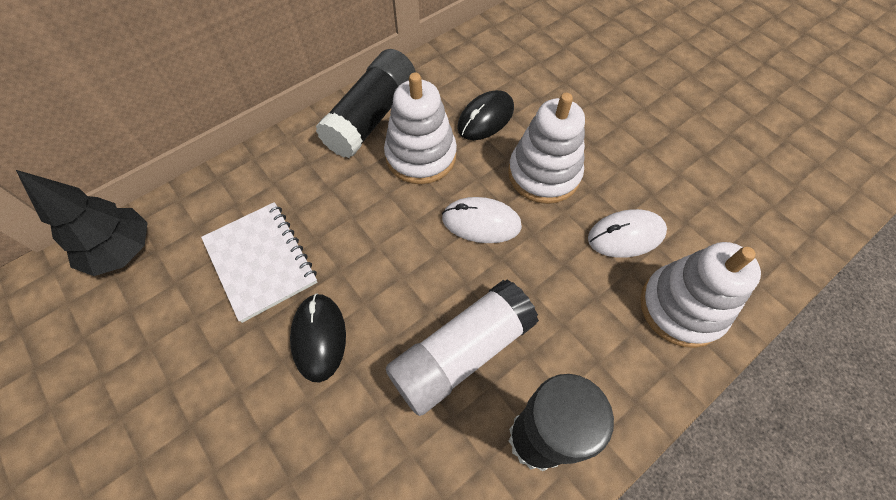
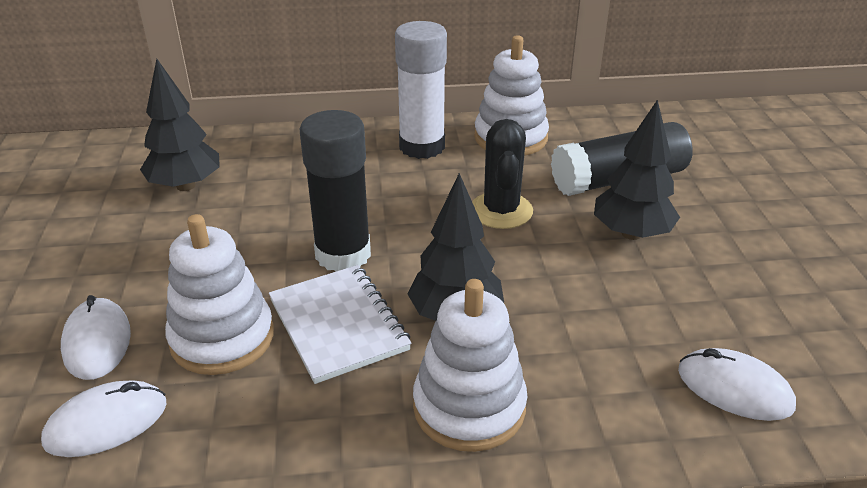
black cactus: 0 -> 1
black mouse: 2 -> 0
black tree: 1 -> 3
white mouse: 2 -> 3

